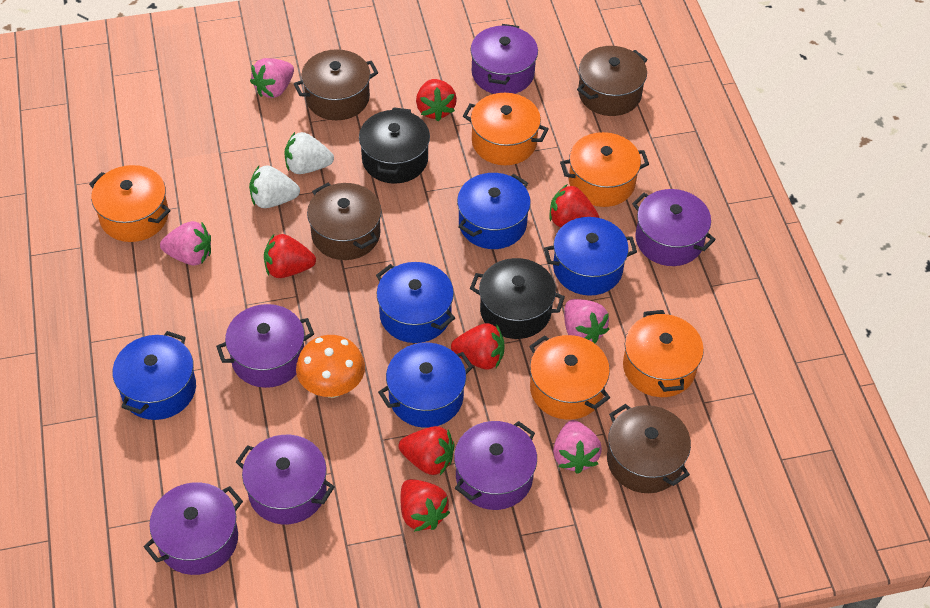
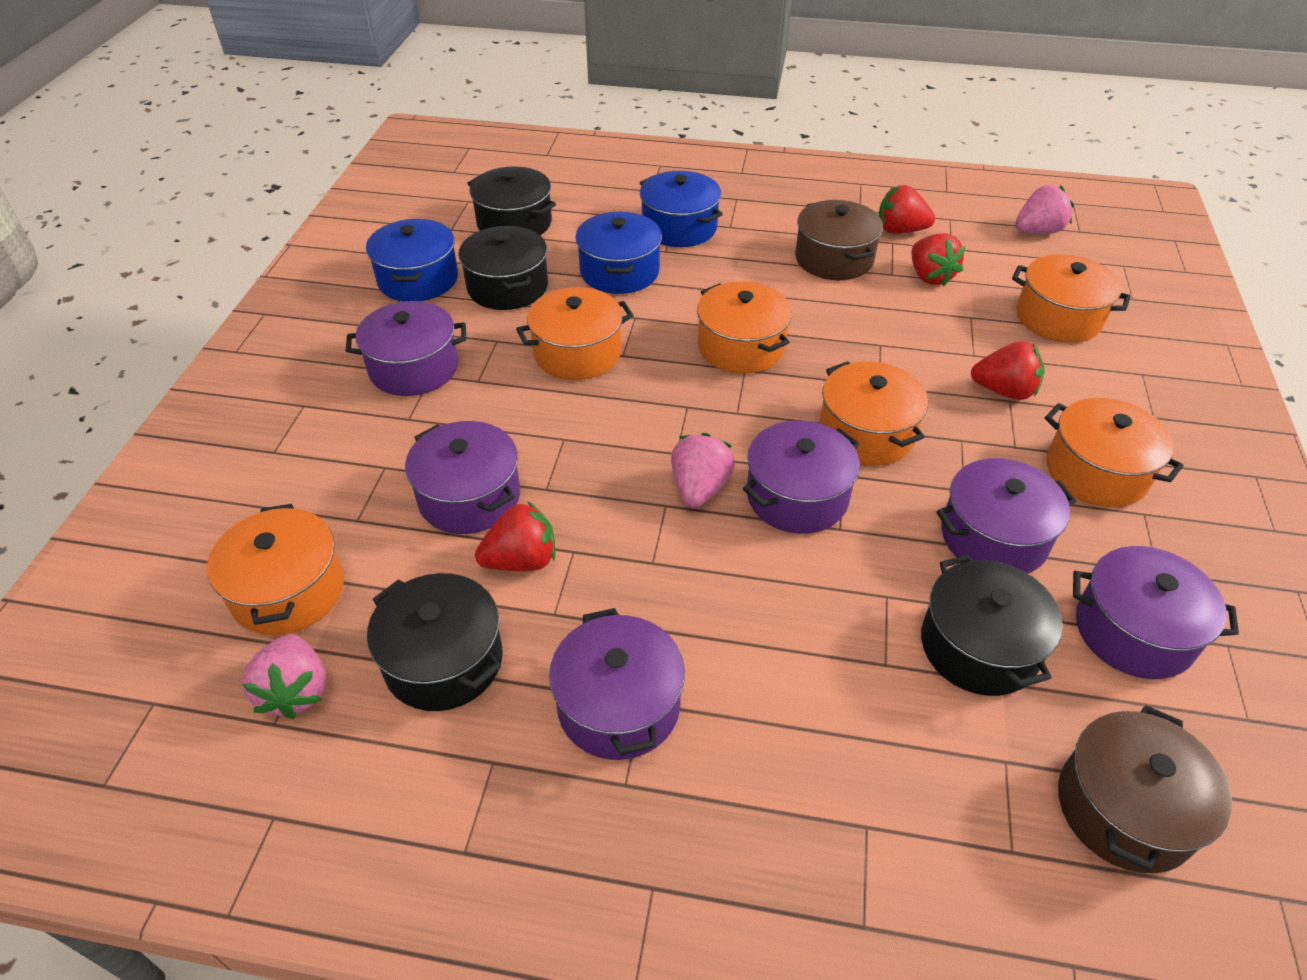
black pot: 2 -> 4
blue pot: 5 -> 3
brown pot: 4 -> 2
orange mushroom: 1 -> 0
orange pot: 5 -> 6
pink strawberry: 4 -> 3
red strawberry: 6 -> 4
white strawberry: 2 -> 0

